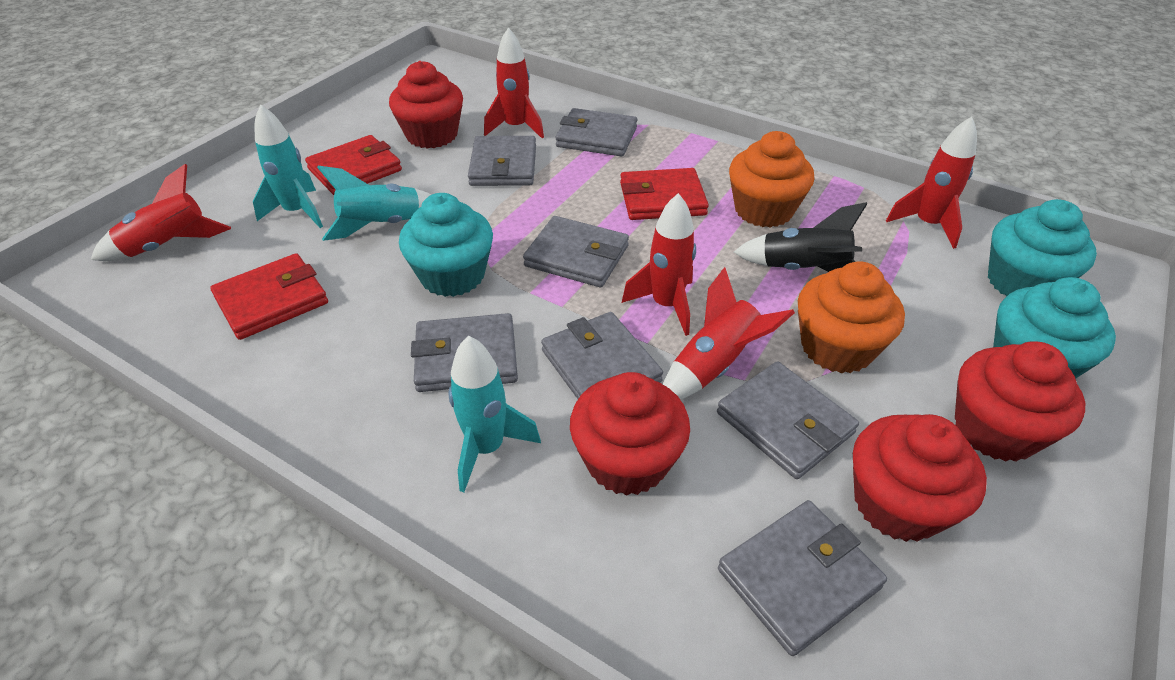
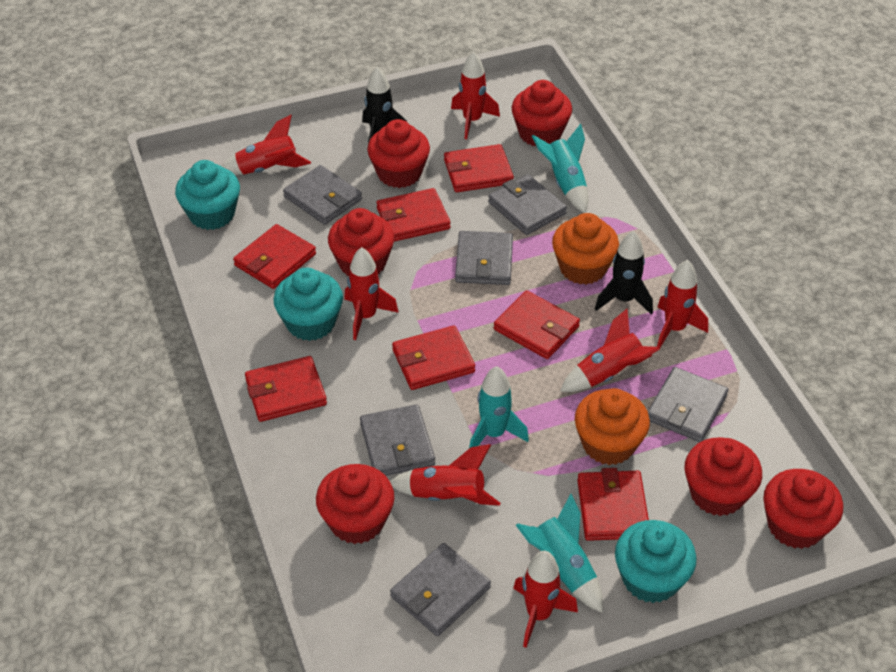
black rocket: 1 -> 2
grey wallet: 7 -> 6
red cupcake: 4 -> 6
red rocket: 5 -> 7
red wallet: 3 -> 7

